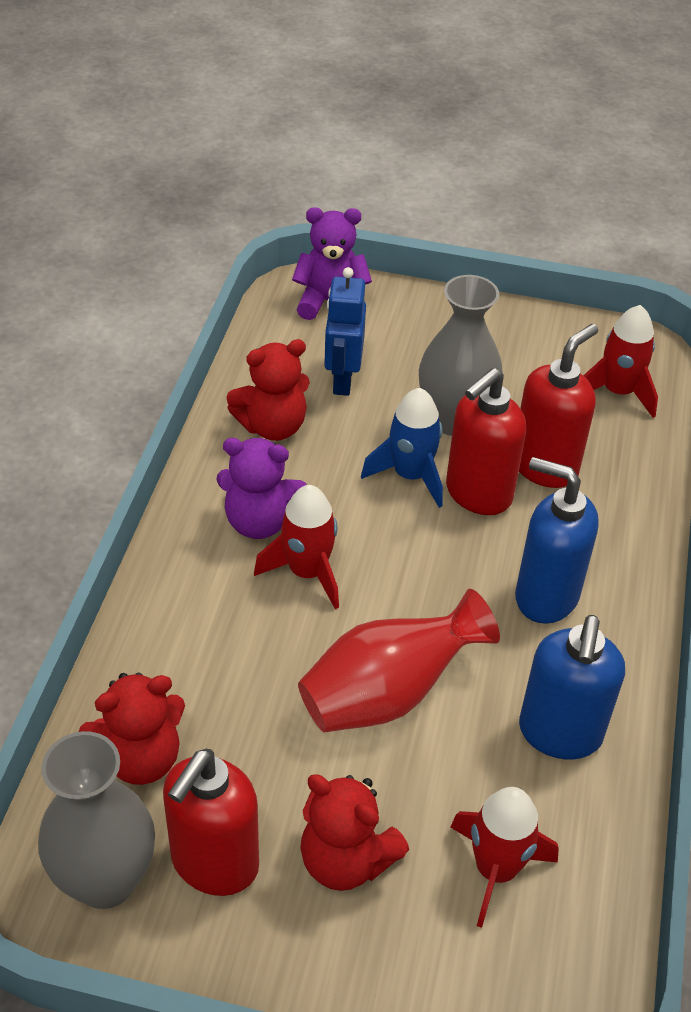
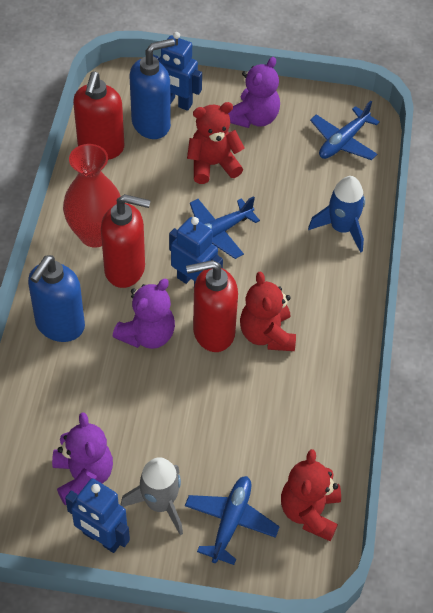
blue plane: 0 -> 3
blue robot: 1 -> 3
grey rocket: 0 -> 1
grey vase: 2 -> 0
purple teddy bear: 2 -> 3
red rocket: 3 -> 0

